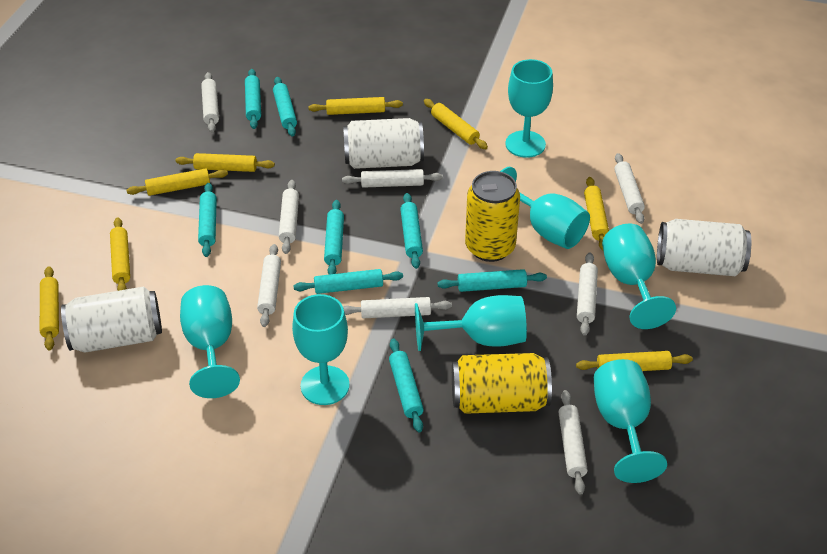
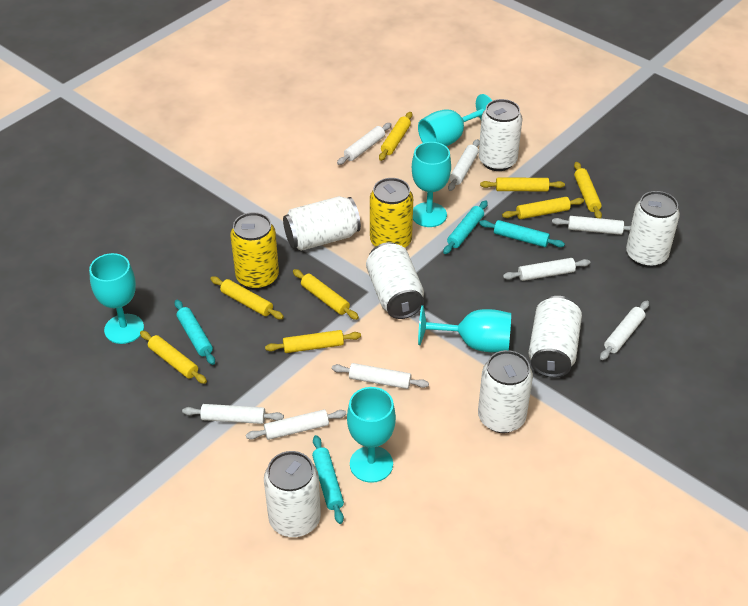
turquoise goblet: 7 -> 5
turquoise rolling pin: 8 -> 4
white can: 3 -> 7

